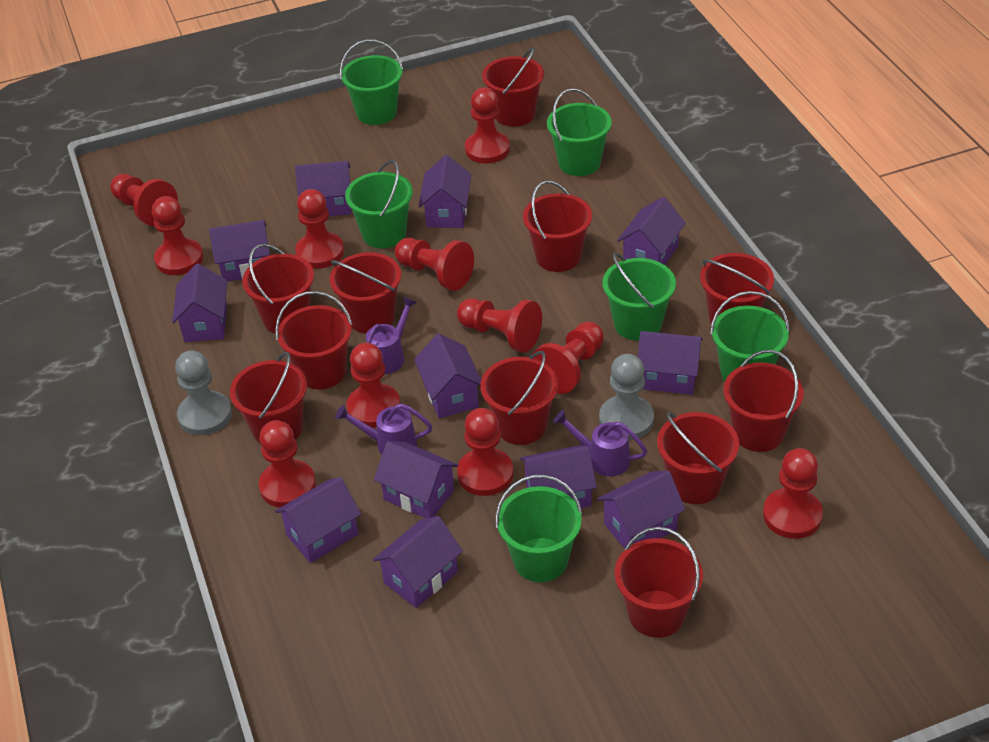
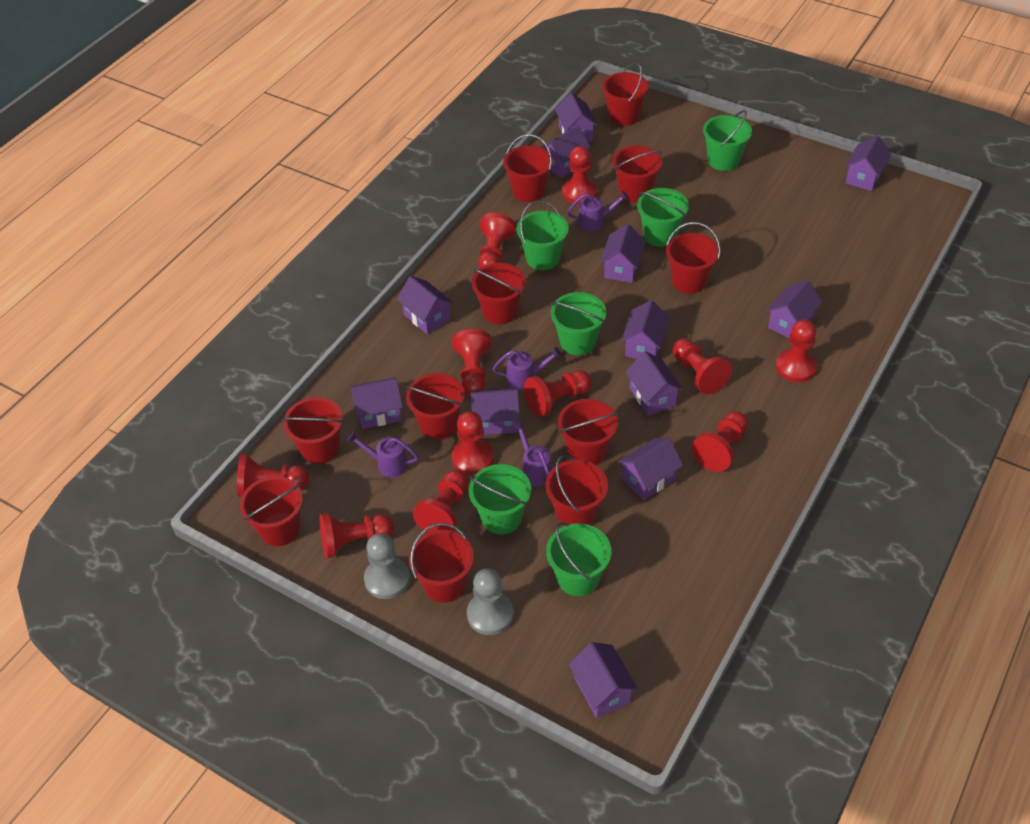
purple watering can: 3 -> 4

